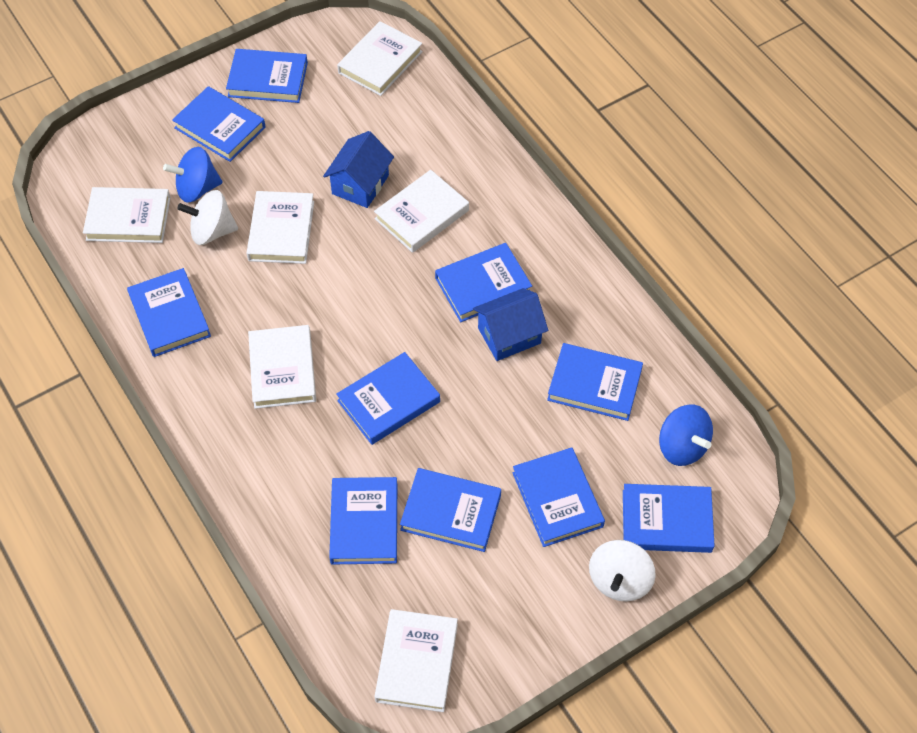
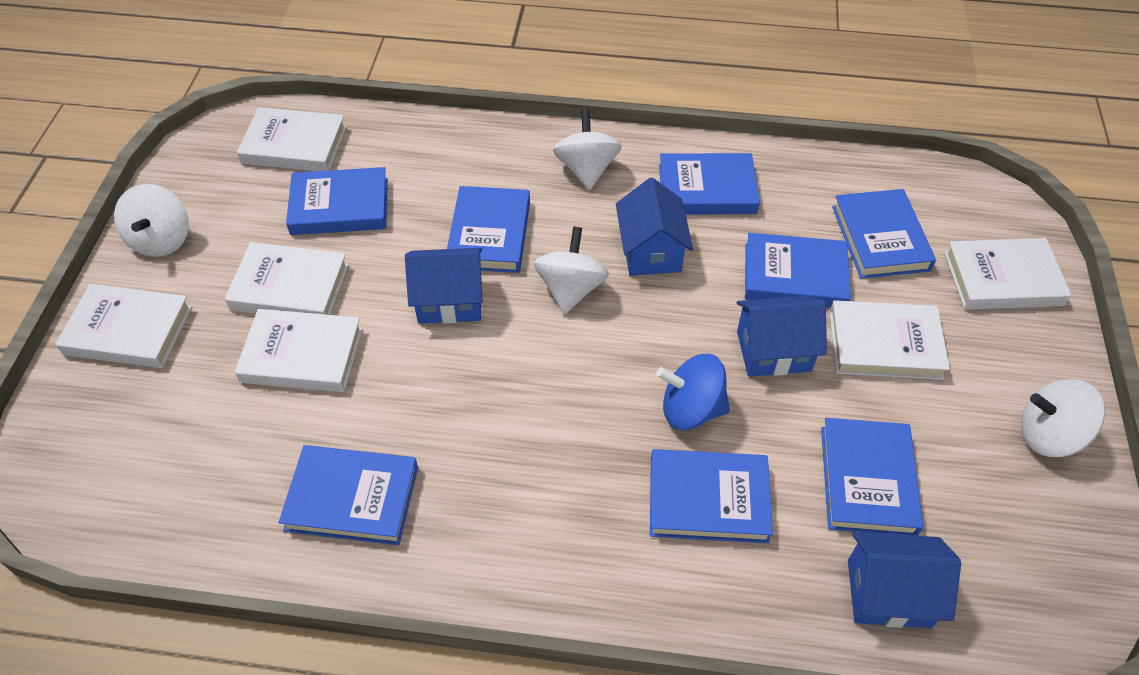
blue book: 10 -> 8
blue house: 2 -> 4
blue spinning top: 2 -> 1
white spinning top: 2 -> 4

